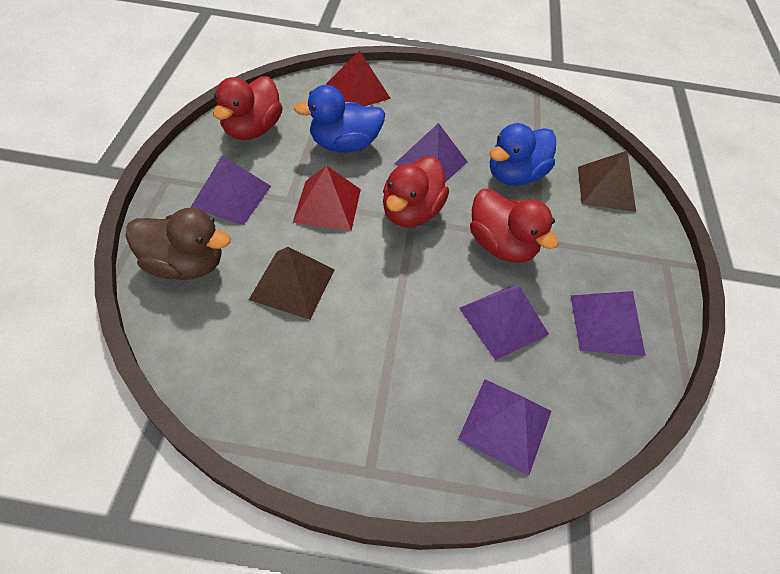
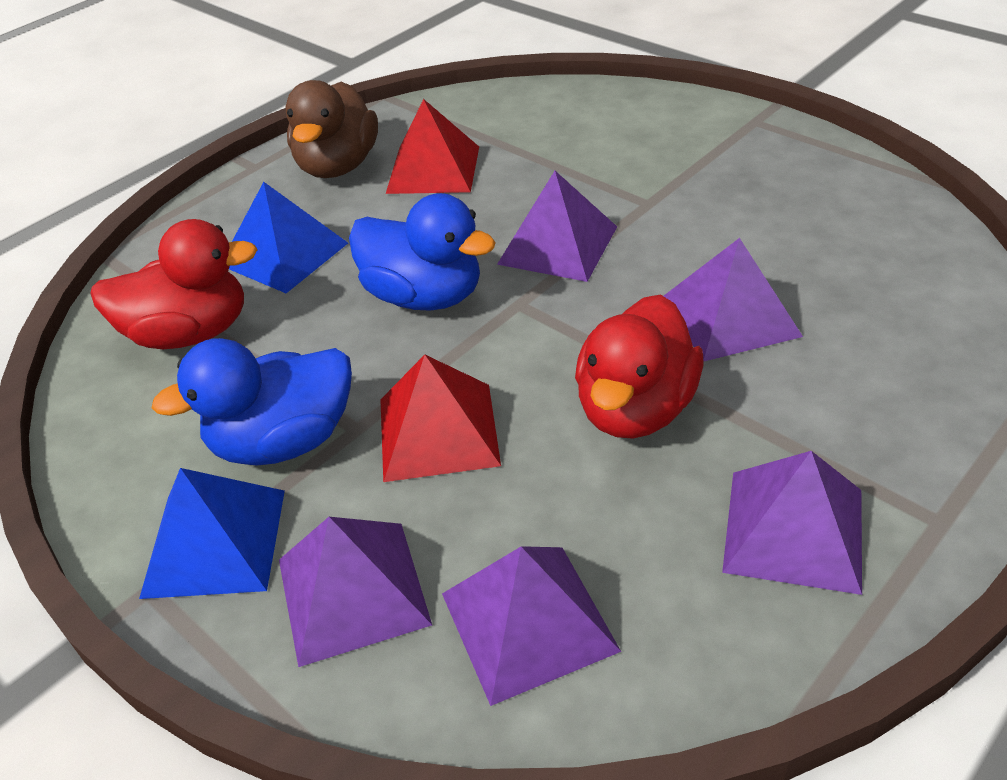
blue pyramid: 0 -> 2
brown pyramid: 2 -> 0
red duck: 3 -> 2

